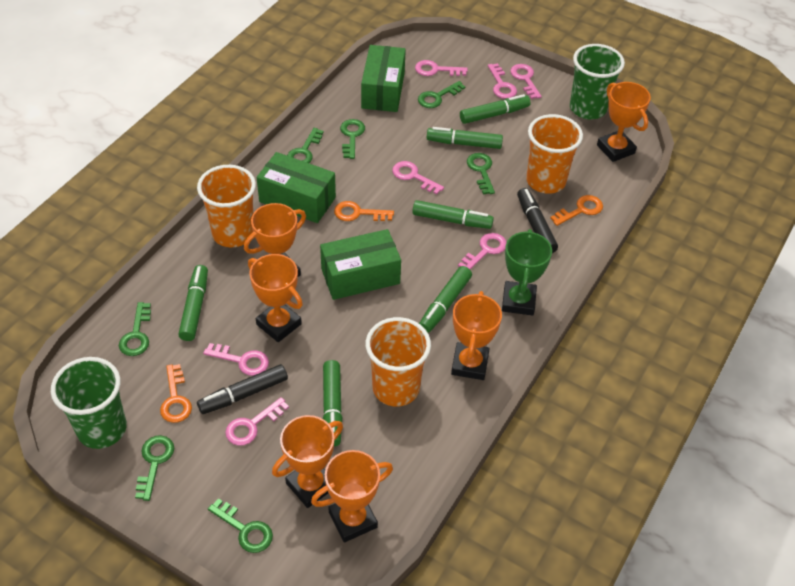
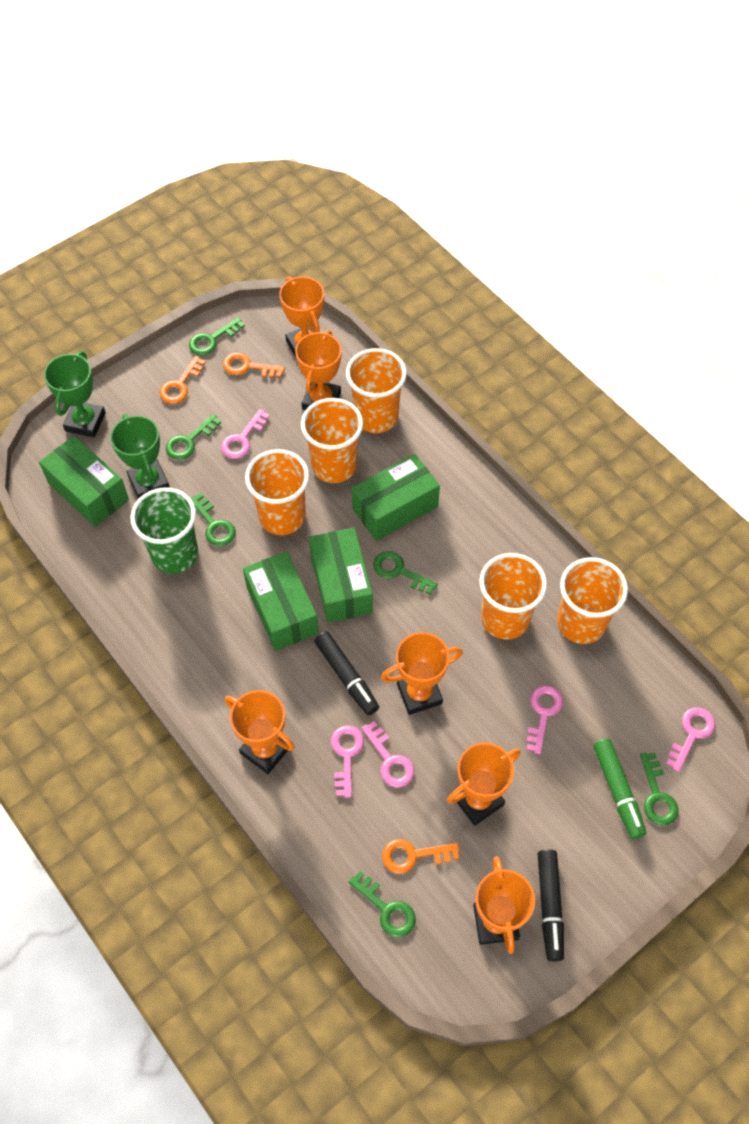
green box: 3 -> 4
green cup: 2 -> 1
green key: 7 -> 6
green marker: 6 -> 1
green trophy: 1 -> 2
orange cup: 3 -> 5
pink key: 7 -> 5

